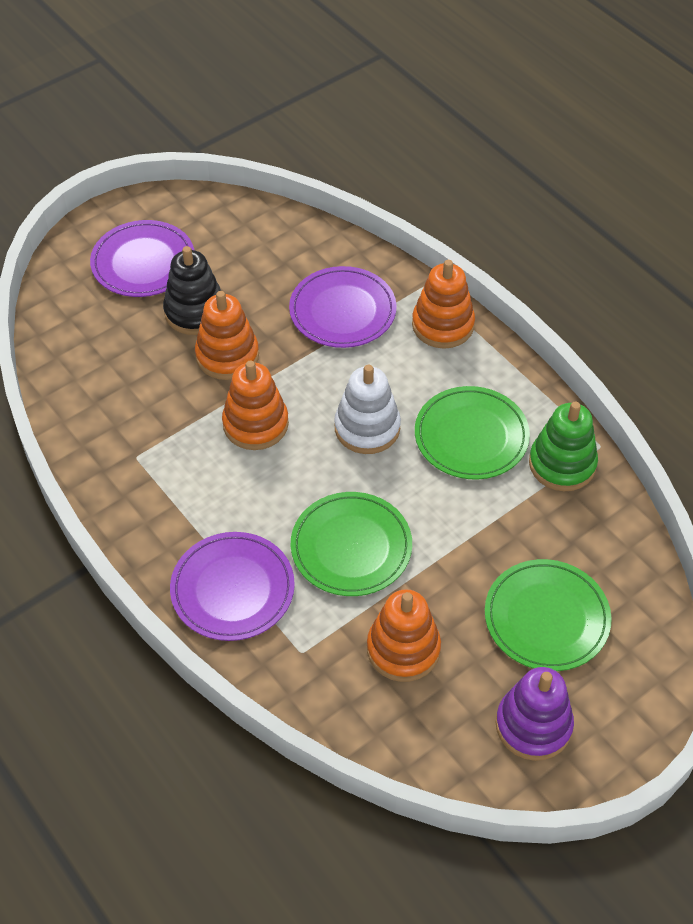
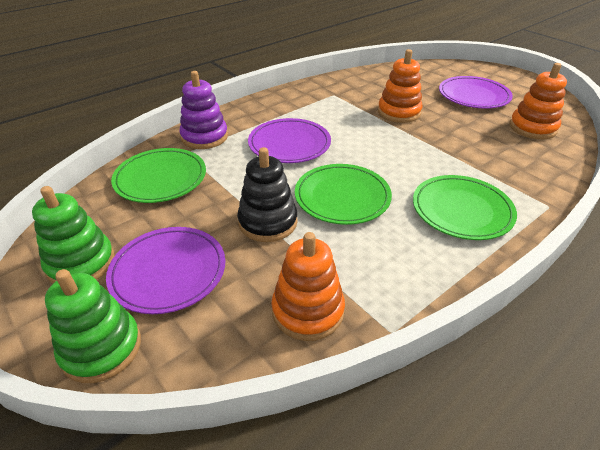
green stacking toy: 1 -> 2
orange stacking toy: 4 -> 3
white stacking toy: 1 -> 0

